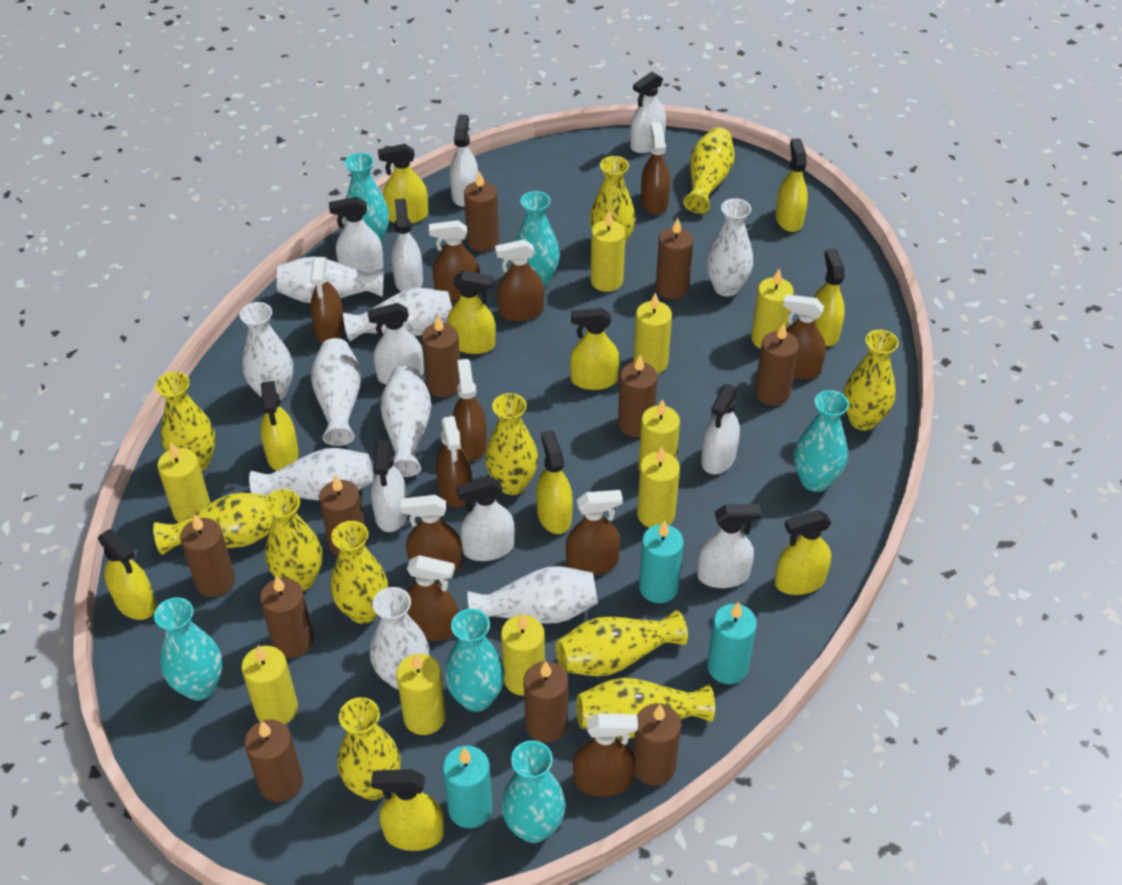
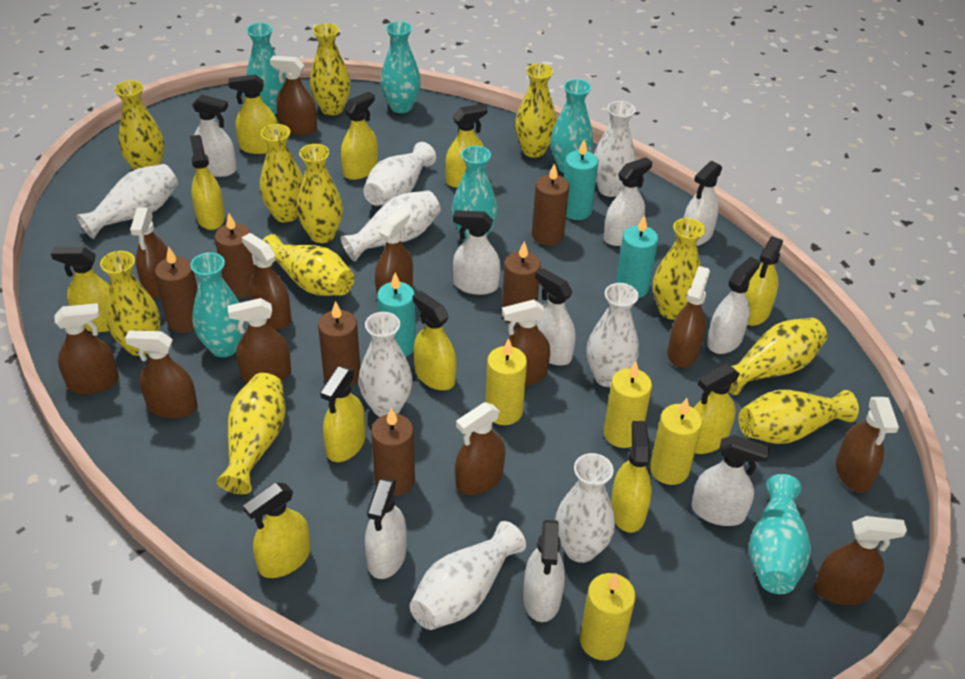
brown candle: 11 -> 6
brown spray bottle: 11 -> 12
white vase: 9 -> 8
yellow candle: 9 -> 4
yellow spray bottle: 10 -> 11

